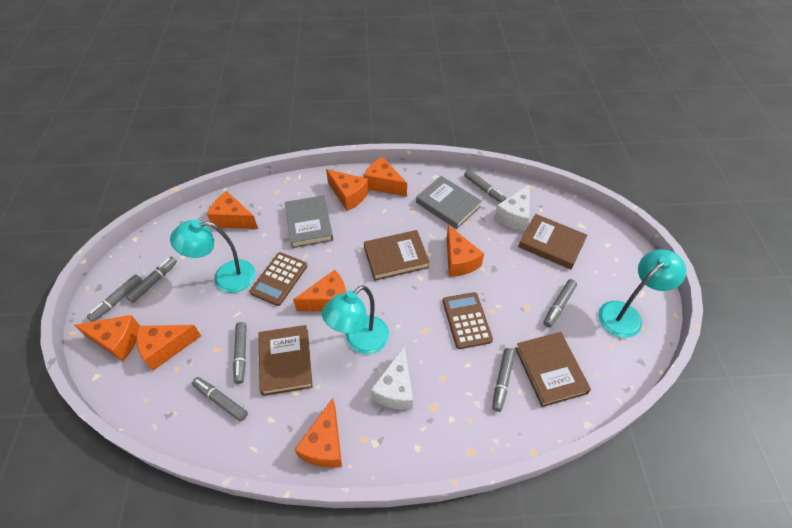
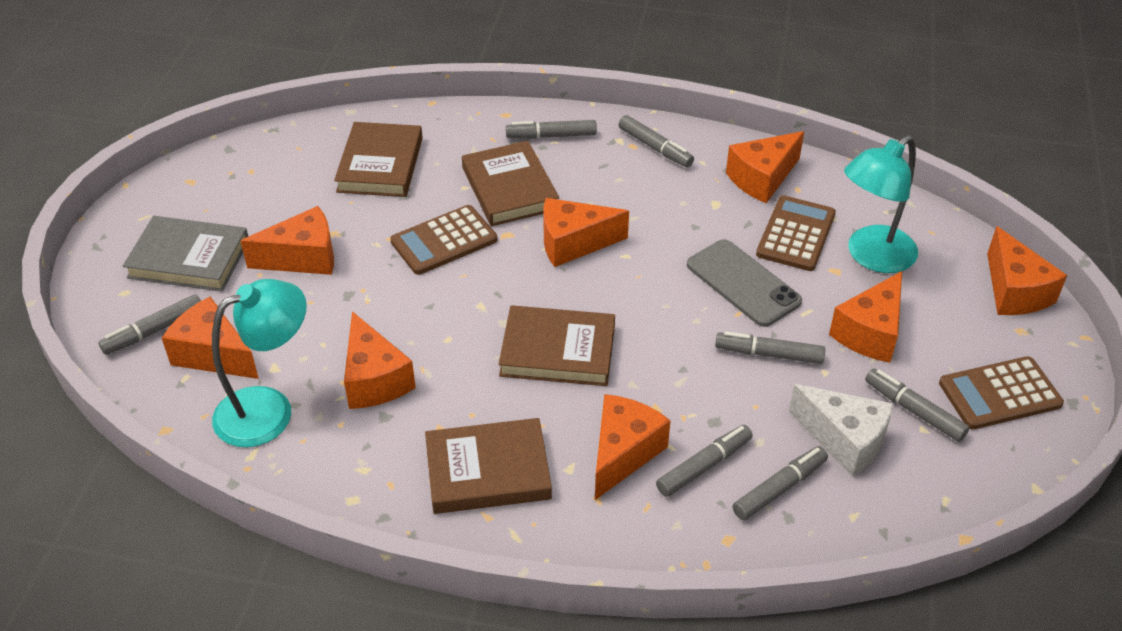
brown calculator: 2 -> 3
grey book: 2 -> 1
grey phone: 0 -> 1
turquoise lamp: 3 -> 2
white cheese: 2 -> 1

